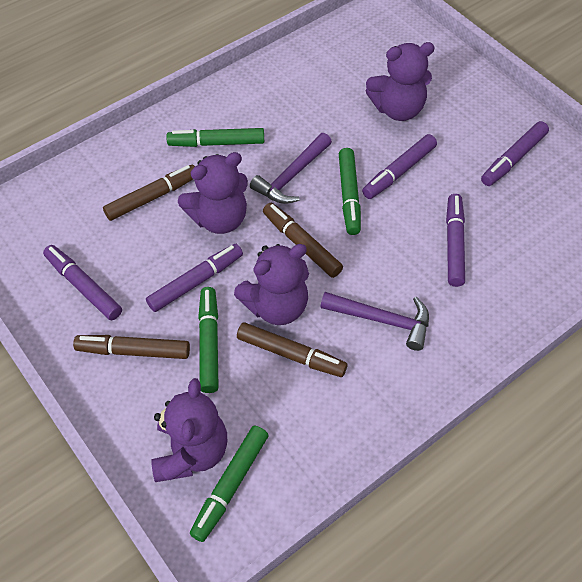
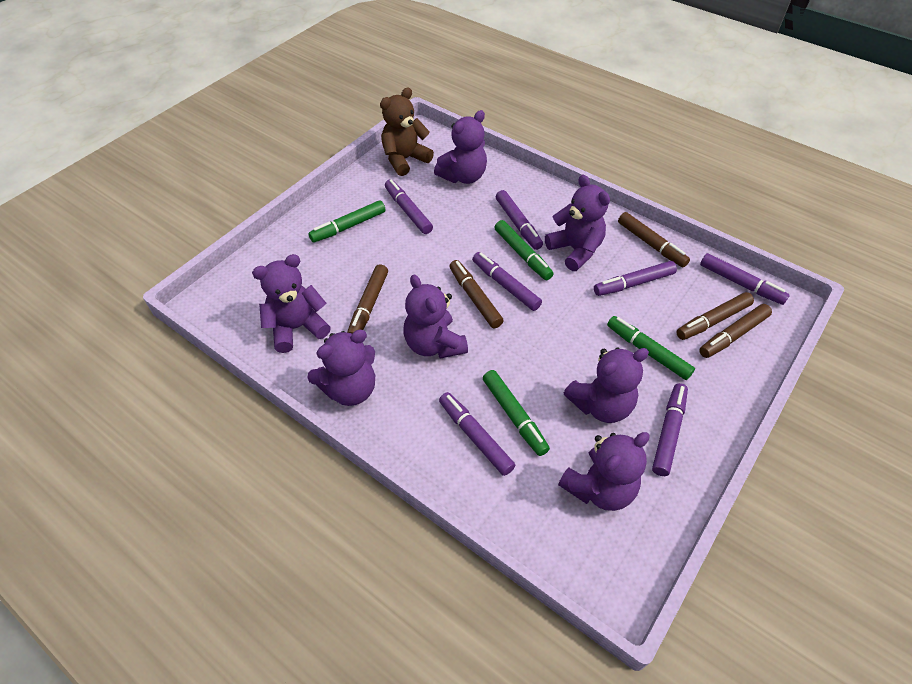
brown marker: 4 -> 5
brown teddy bear: 0 -> 1
purple hammer: 2 -> 0
purple marker: 5 -> 7
purple teddy bear: 4 -> 7

